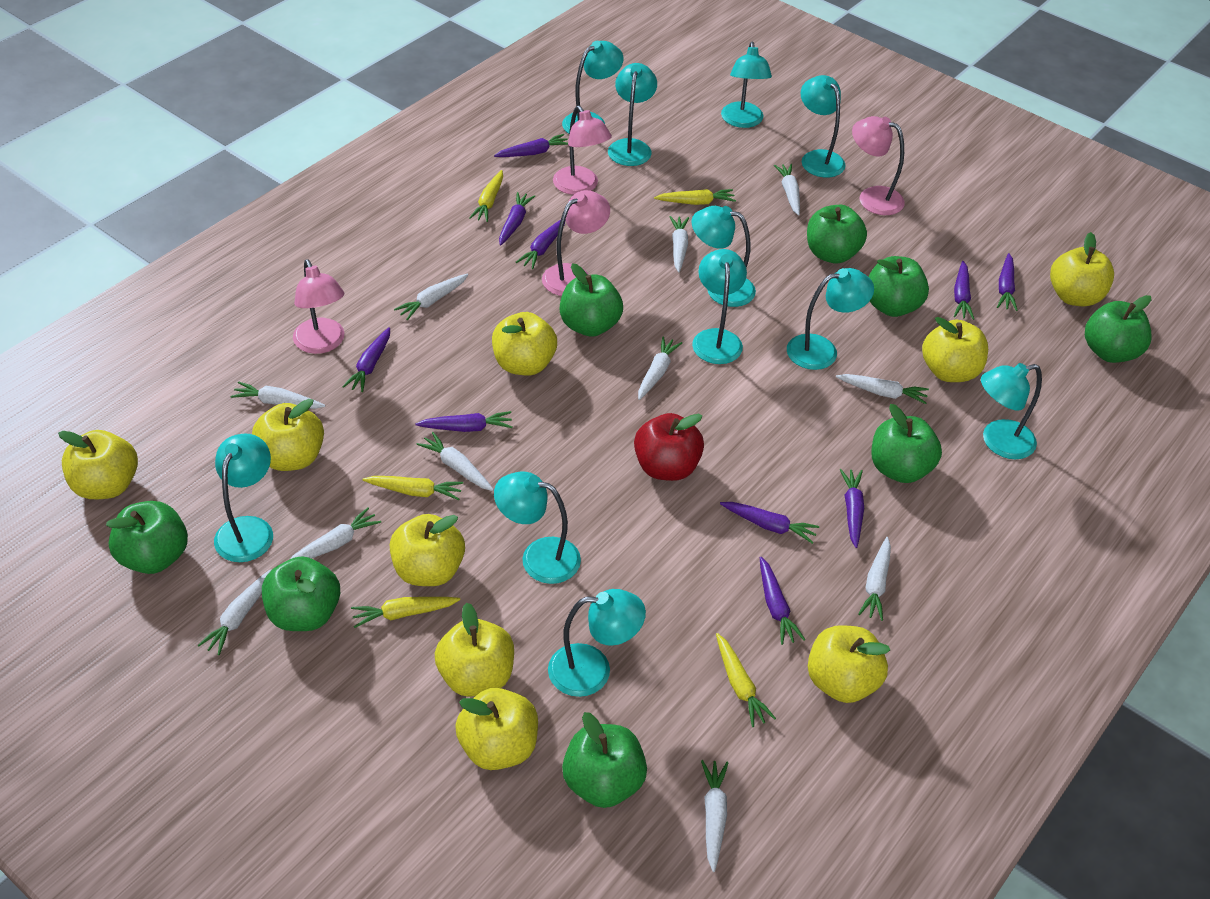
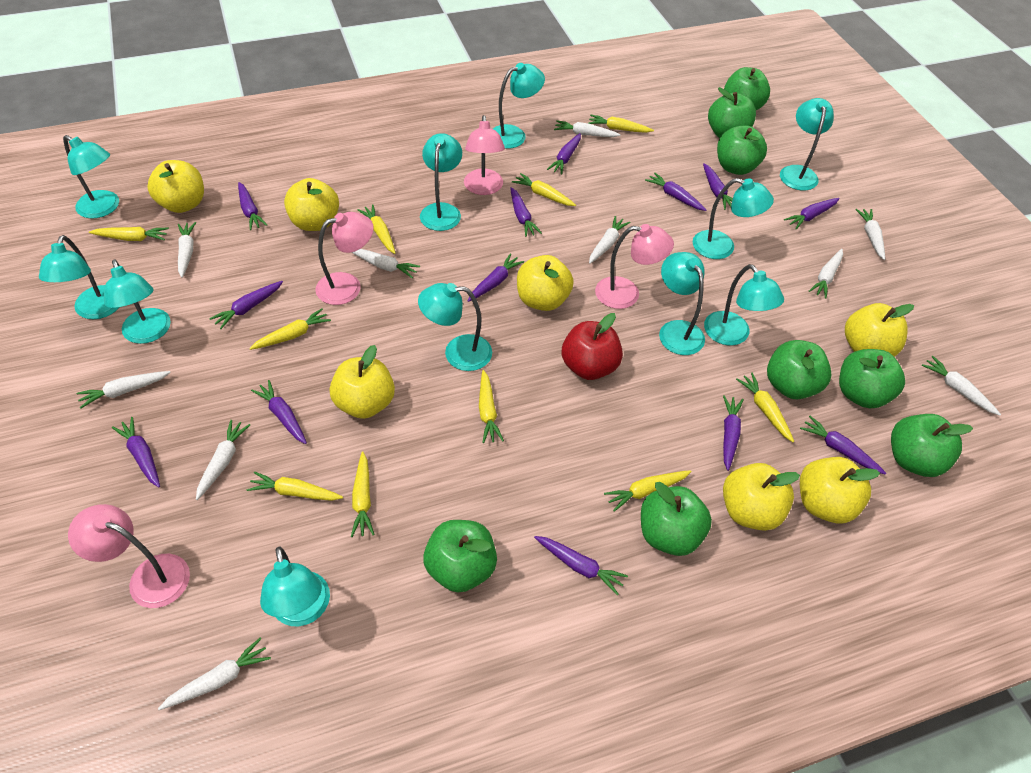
purple carrot: 10 -> 13
white carrot: 11 -> 10
yellow apple: 9 -> 7
yellow carrot: 5 -> 10

